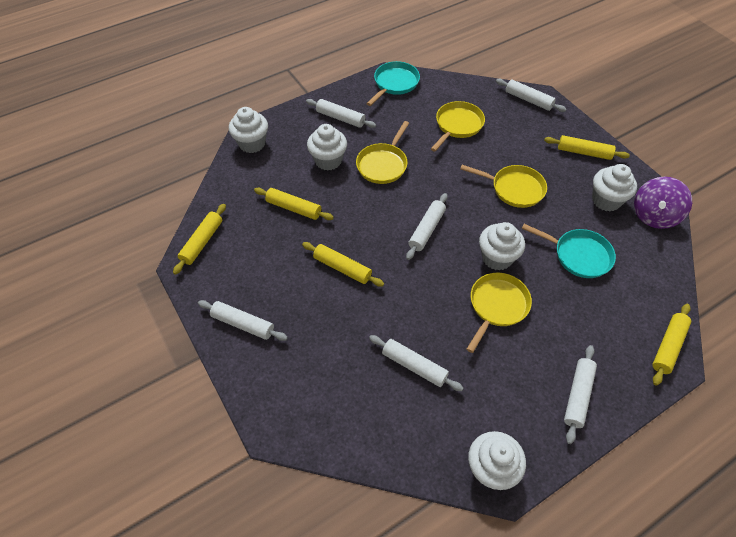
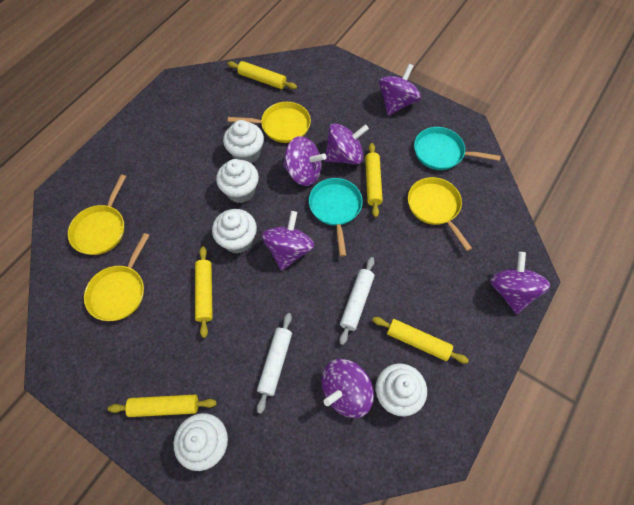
purple spinning top: 1 -> 6
white rolling pin: 6 -> 2

